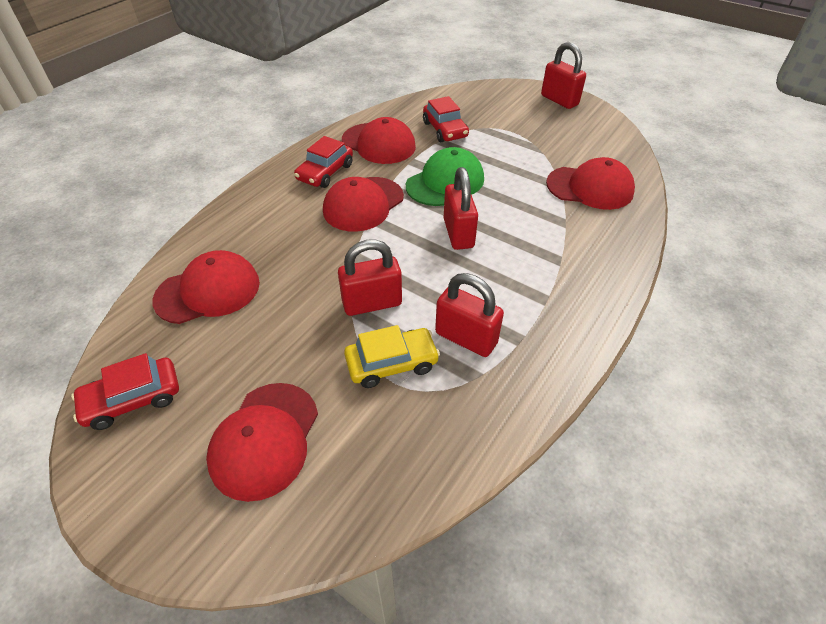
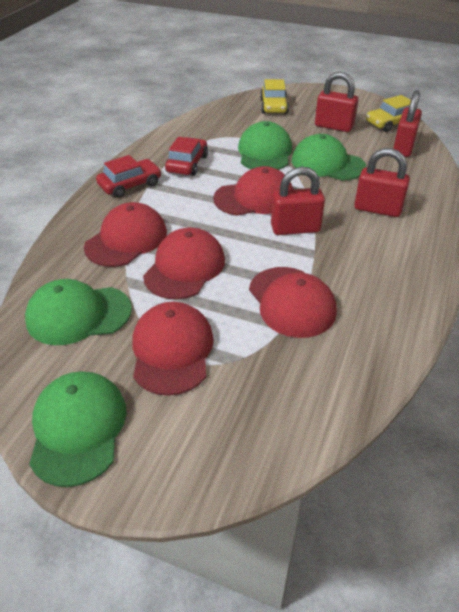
green cap: 1 -> 4
red car: 3 -> 2
yellow car: 1 -> 2

